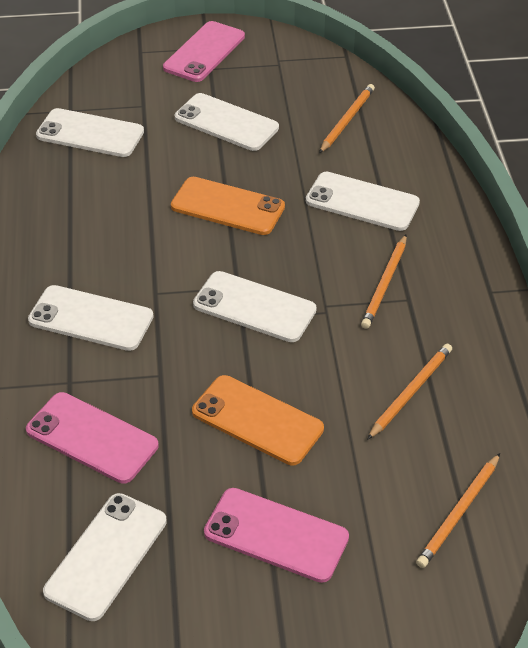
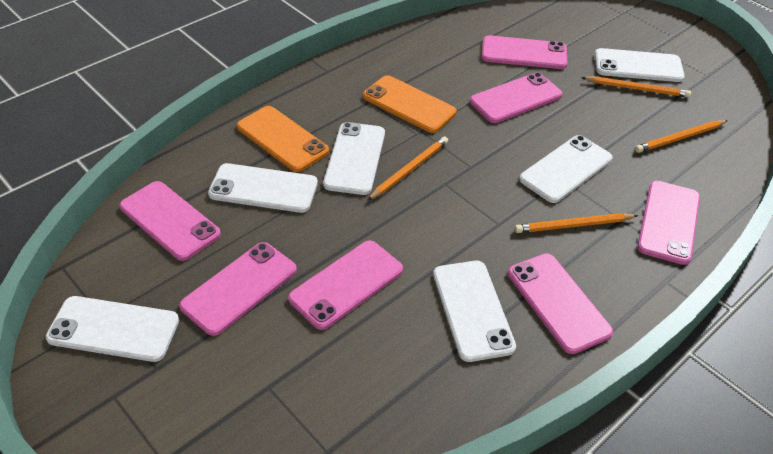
pink phone: 3 -> 7

